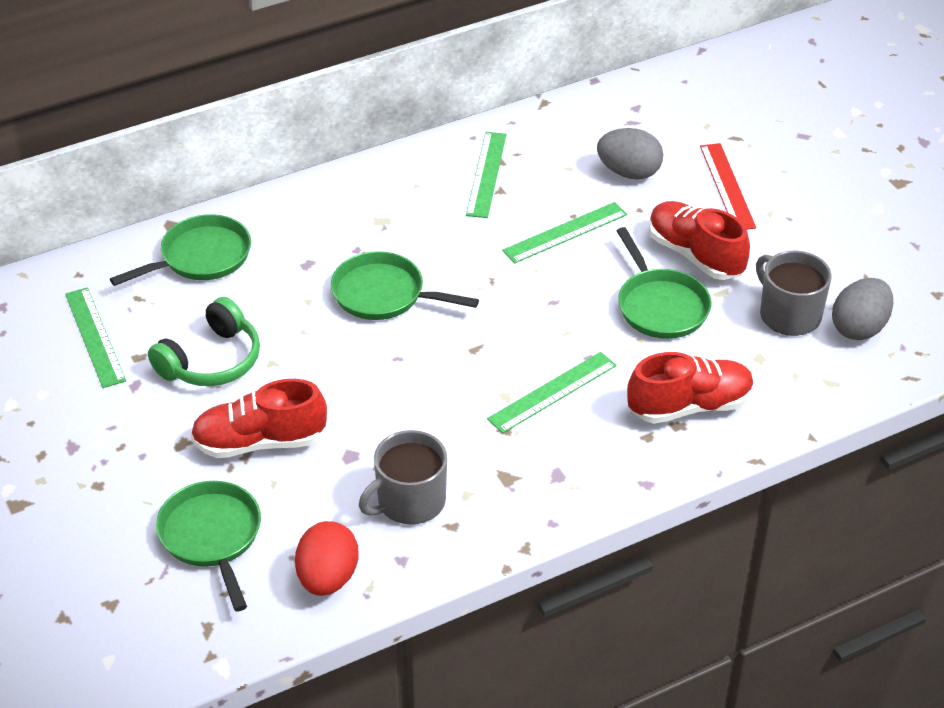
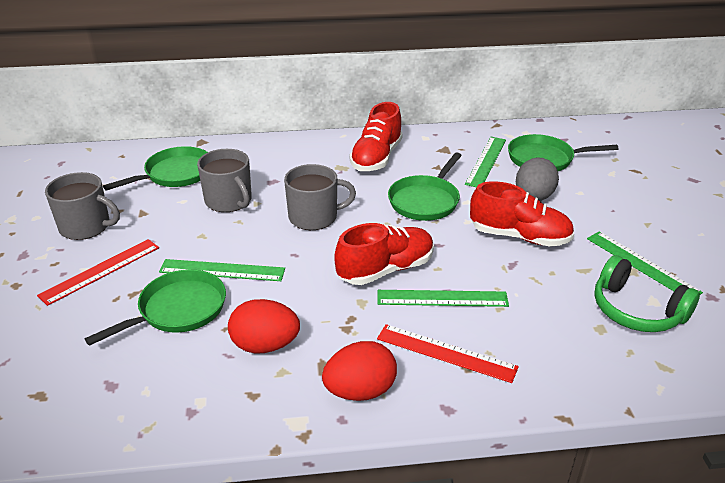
grey egg: 2 -> 1
grey mug: 2 -> 3
red egg: 1 -> 2
red ruler: 1 -> 2

